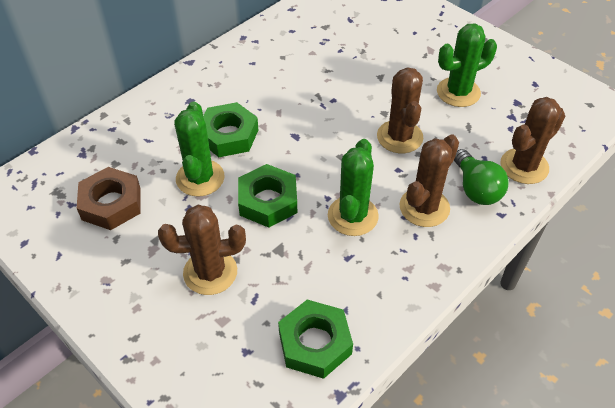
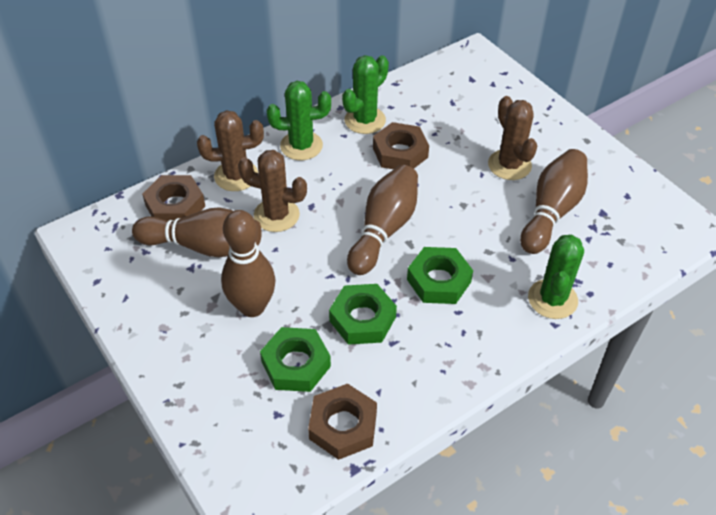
brown bowling pin: 0 -> 4
brown cactus: 4 -> 3
brown nut: 1 -> 3
green light bulb: 1 -> 0

